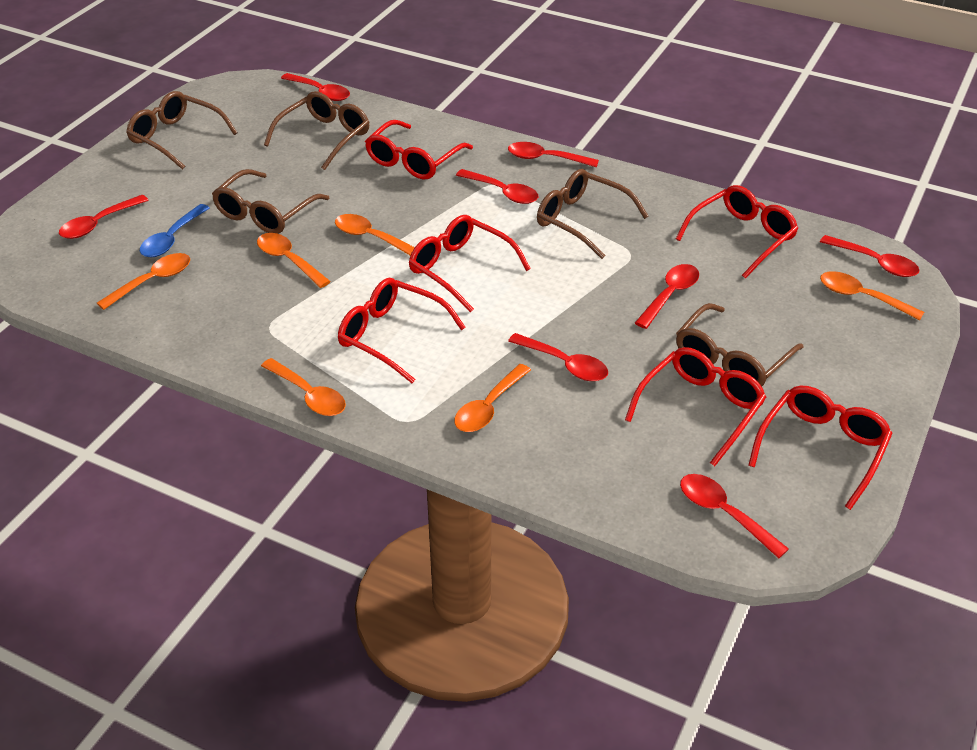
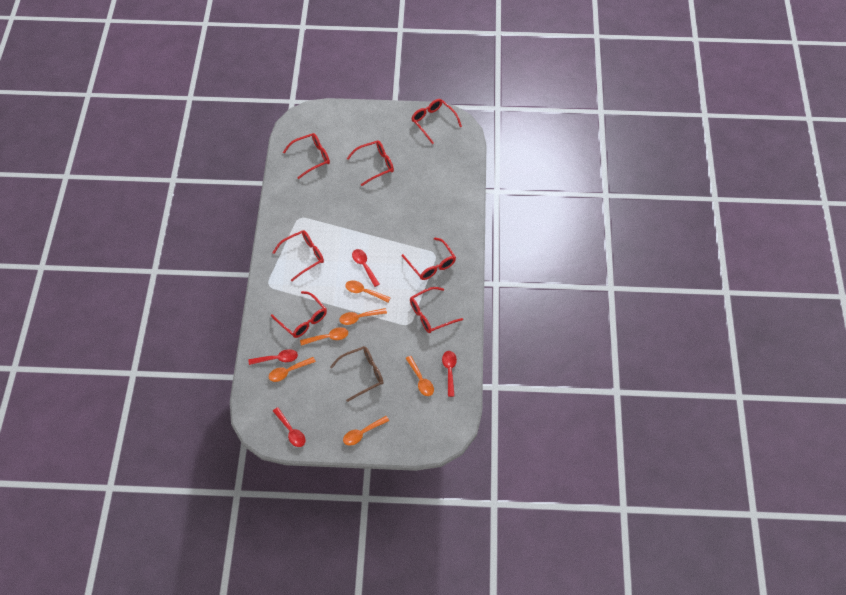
blue spoon: 1 -> 0
brown glasses: 5 -> 1
red glasses: 6 -> 7
red spoon: 8 -> 4

